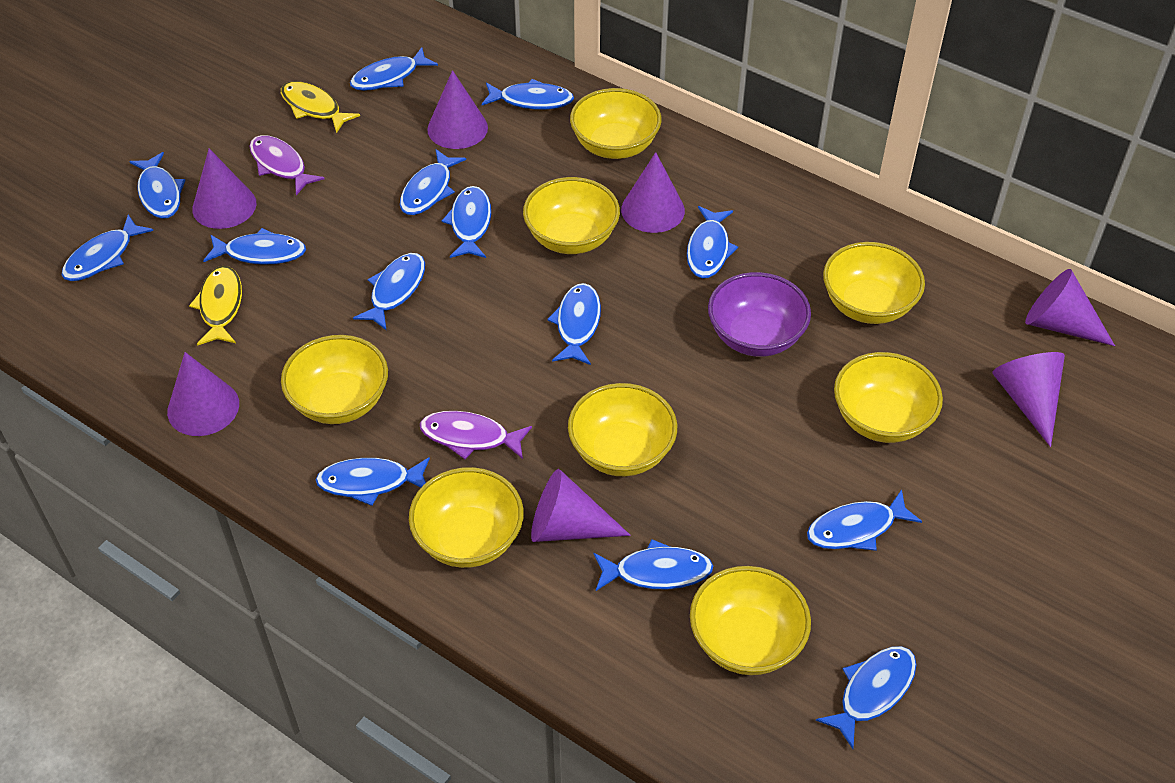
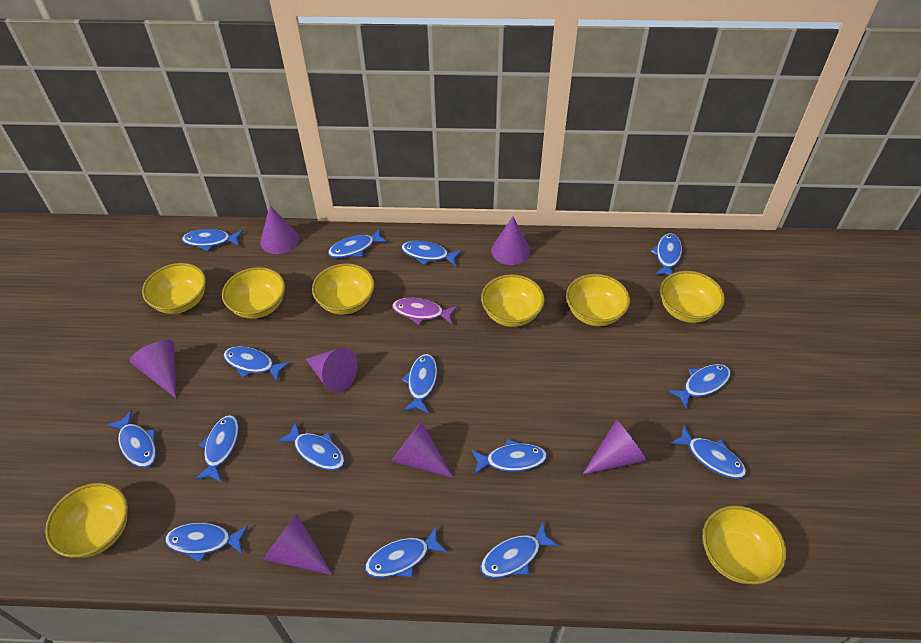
blue fish: 14 -> 15
purple bowl: 1 -> 0
purple fish: 2 -> 1
yellow fish: 2 -> 0

